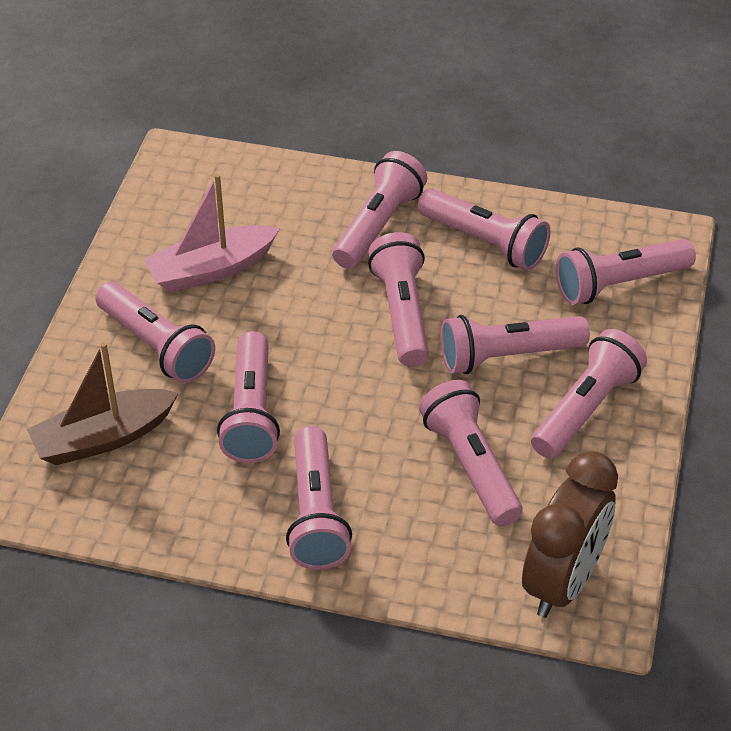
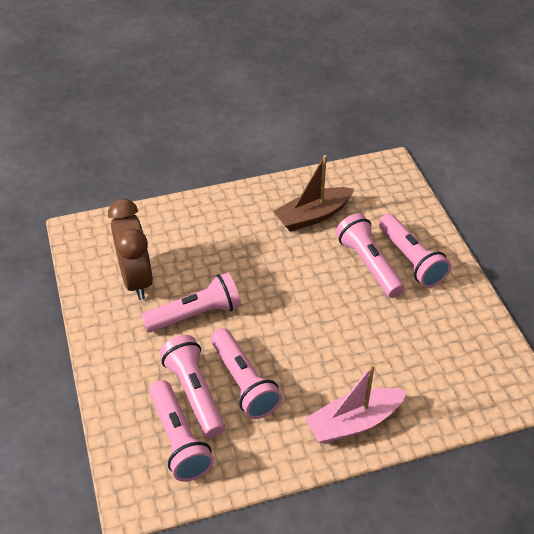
pink flashlight: 10 -> 6

